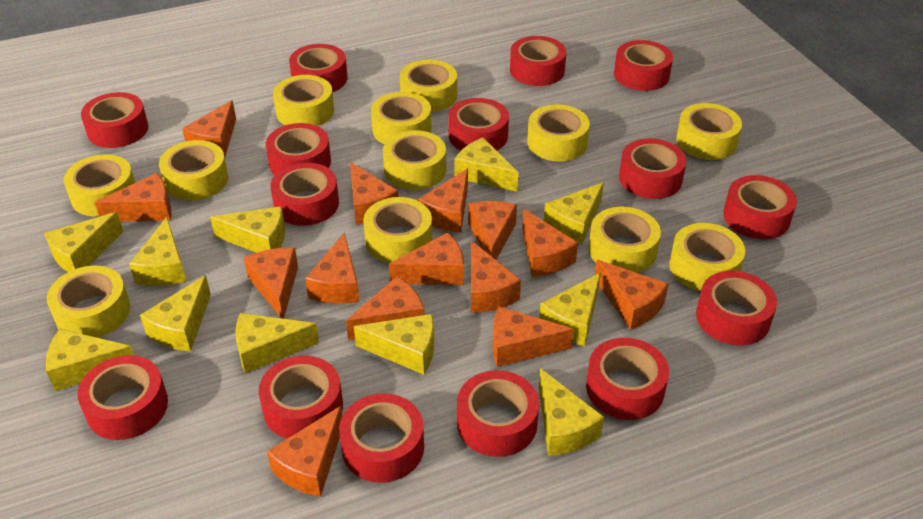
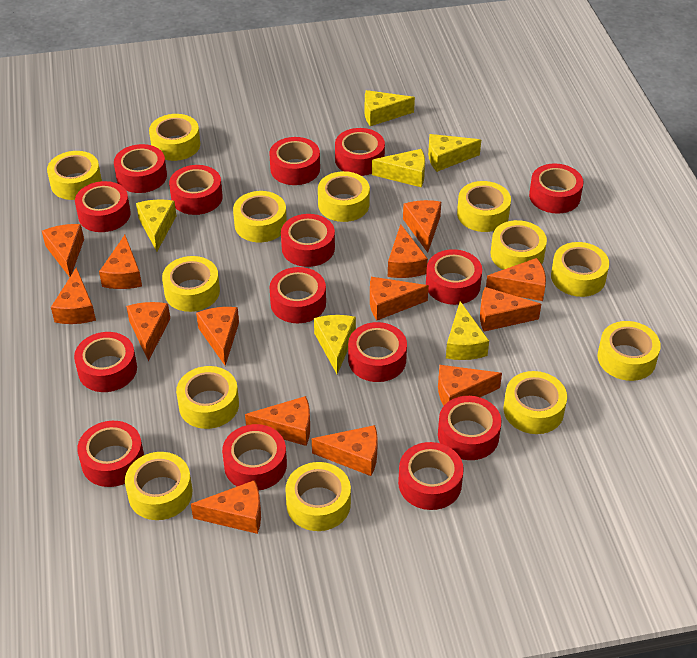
yellow cheese: 11 -> 6
yellow tape: 12 -> 13

